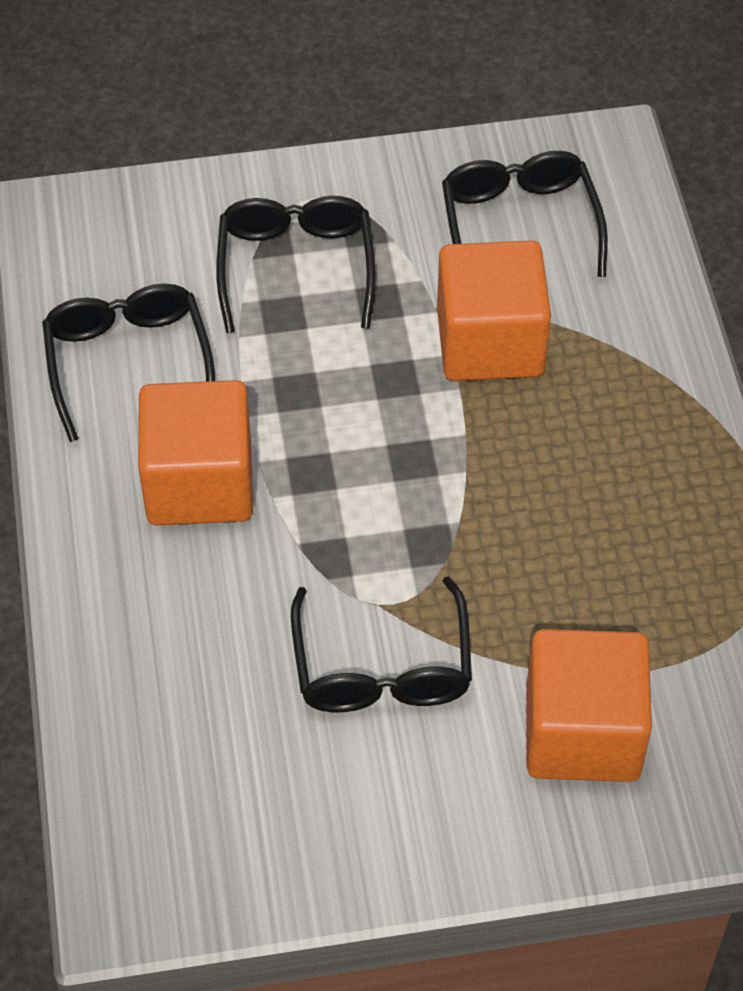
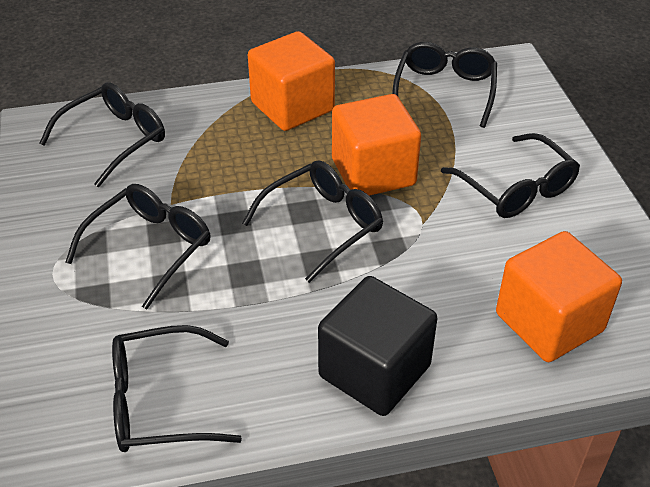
black cube: 0 -> 1
black glasses: 4 -> 6

